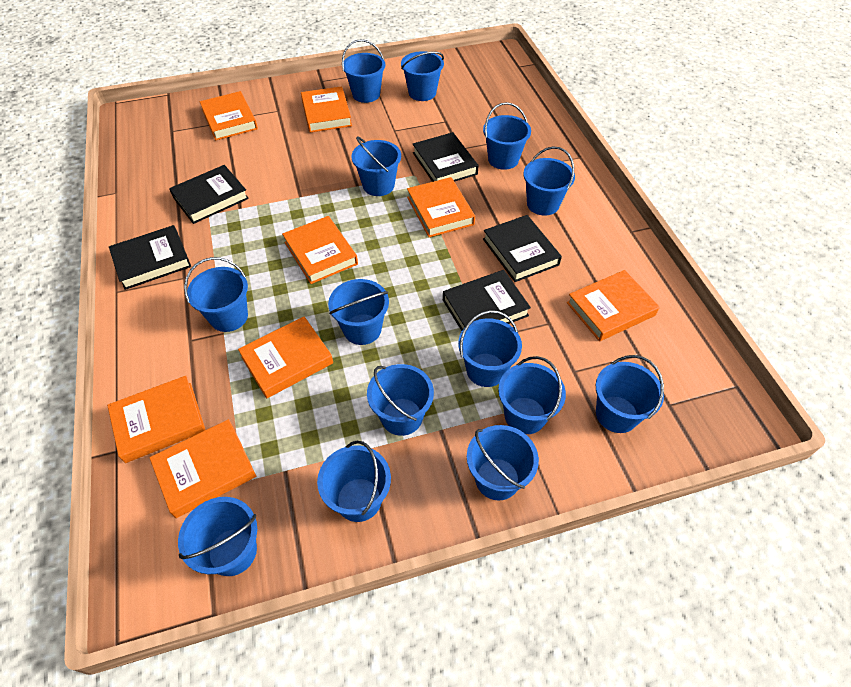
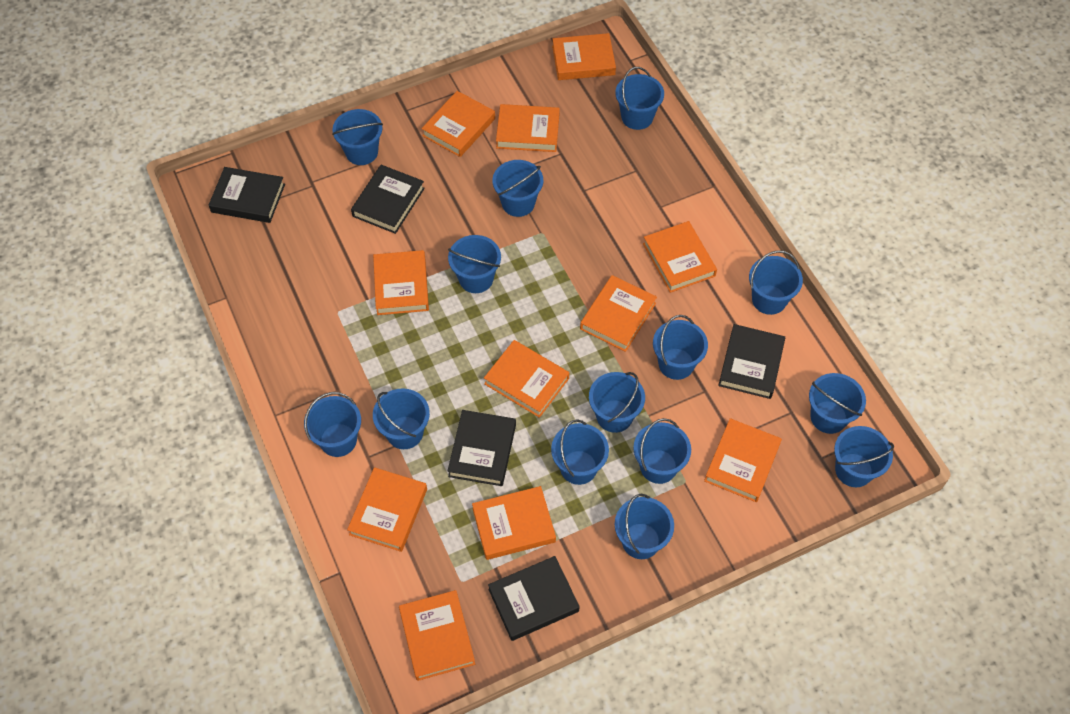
orange book: 8 -> 11

